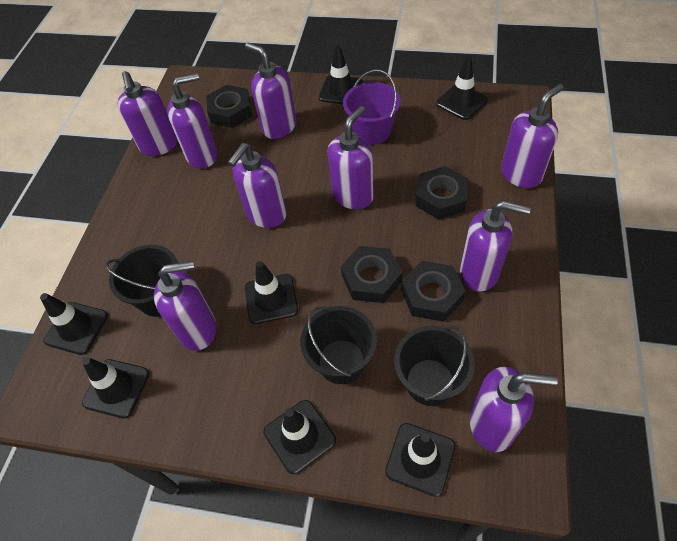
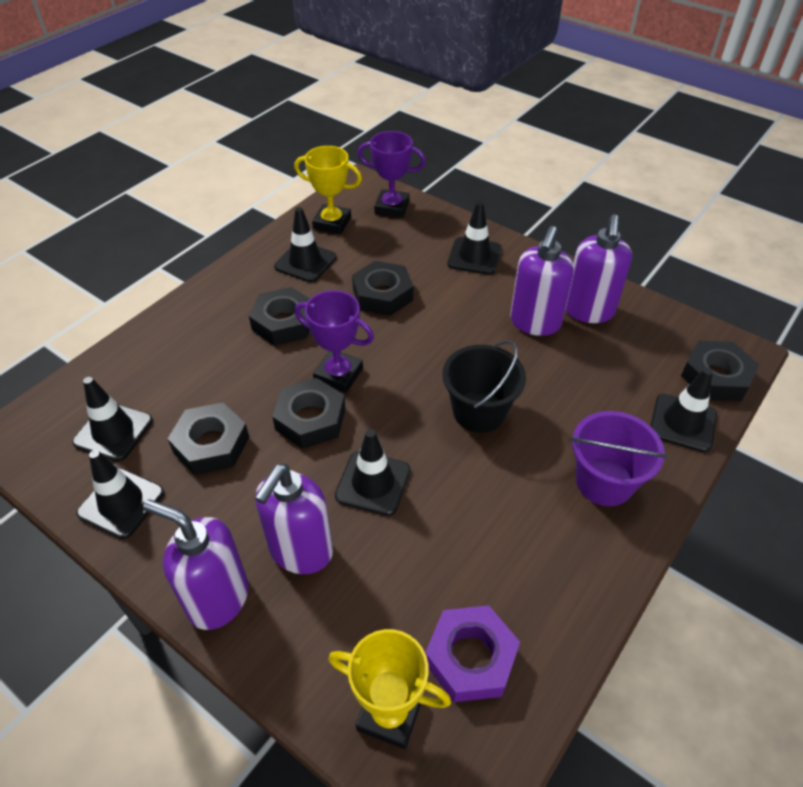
black bucket: 3 -> 1
black nut: 4 -> 5
black traffic cone: 7 -> 6
purple nut: 0 -> 1
purple soap dispenser: 9 -> 4
purple trophy: 0 -> 2
yellow trophy: 0 -> 2

